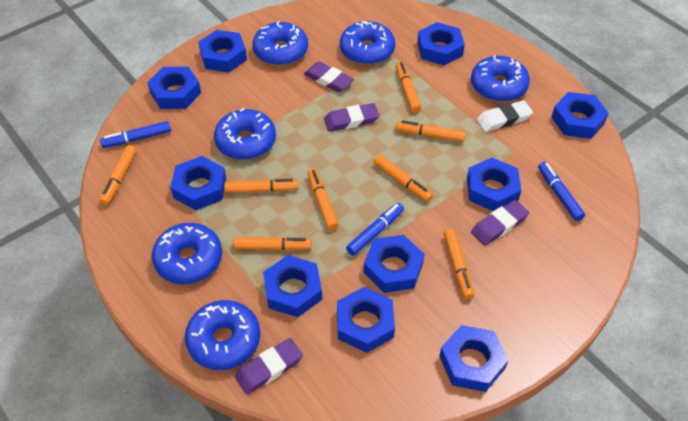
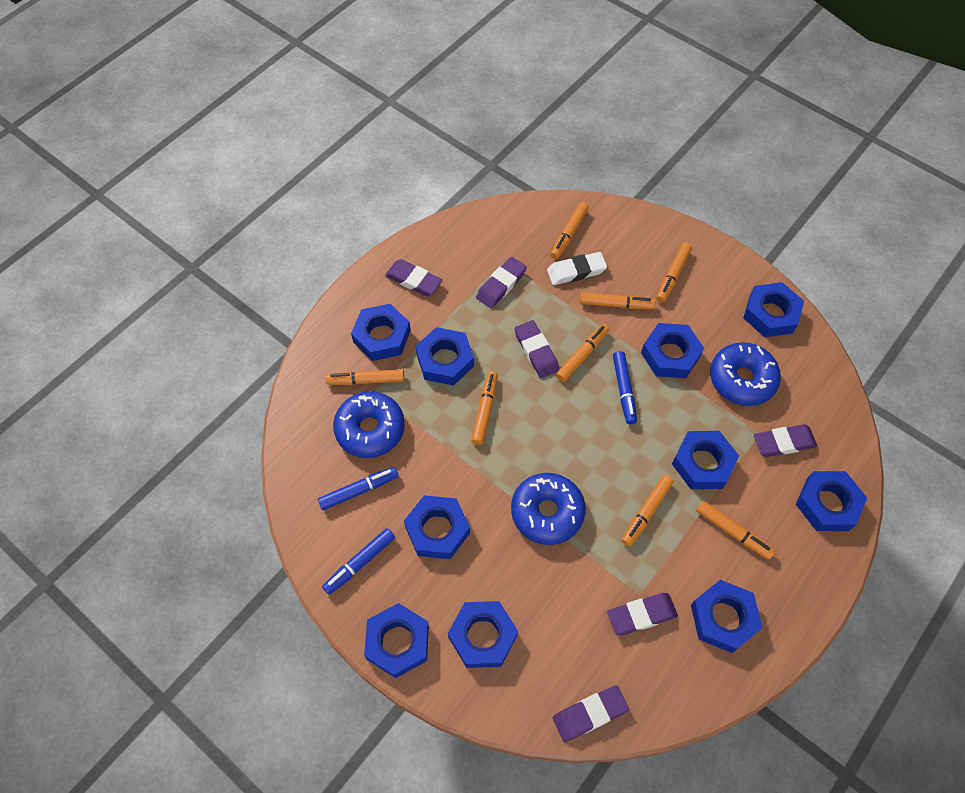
blue donut: 6 -> 3
purple eraser: 4 -> 6

